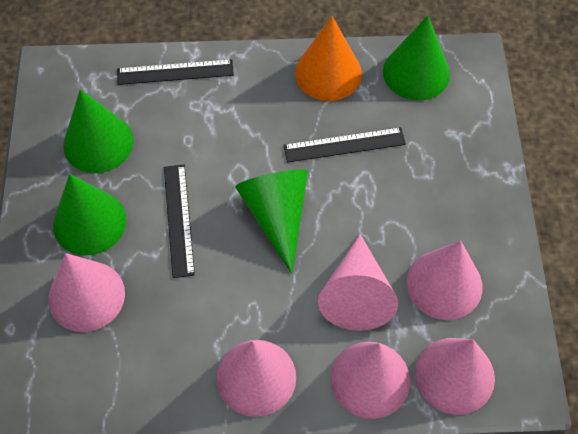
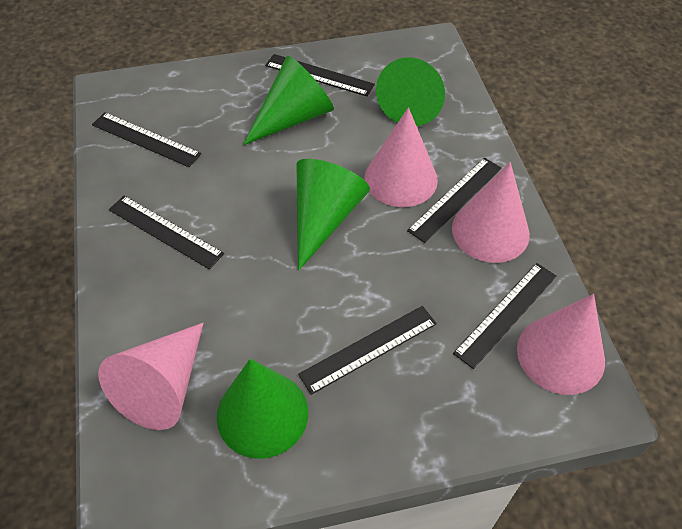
black ruler: 3 -> 6
orange cone: 1 -> 0
pink cone: 6 -> 4

